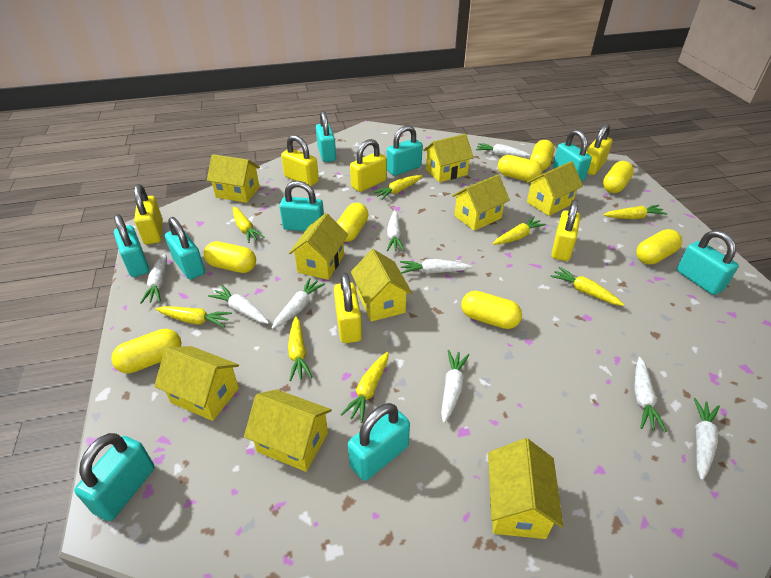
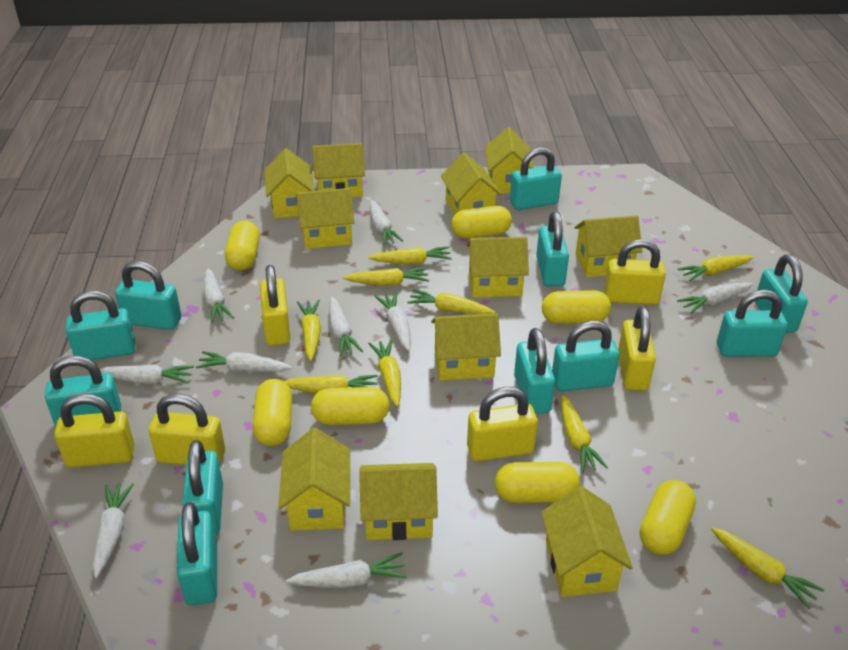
turquoise padlock: 9 -> 11
yellow capsule: 8 -> 7
yellow carrot: 8 -> 9
yellow house: 9 -> 11

